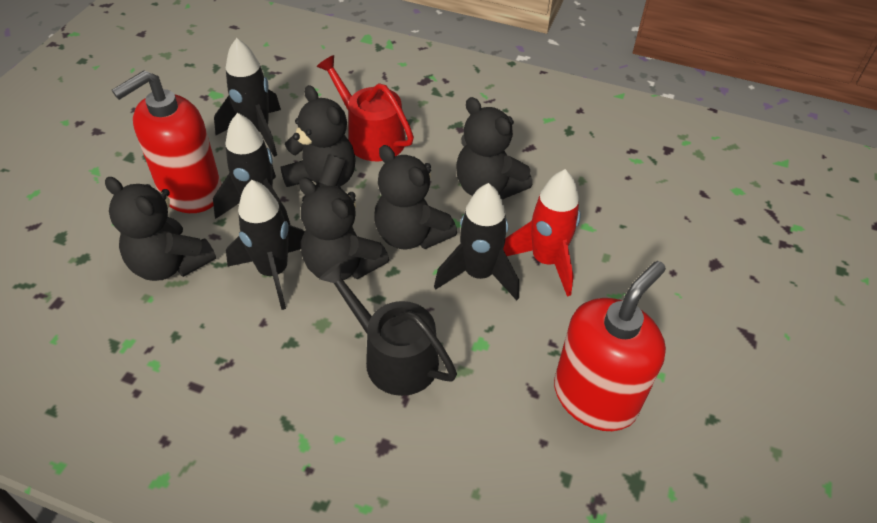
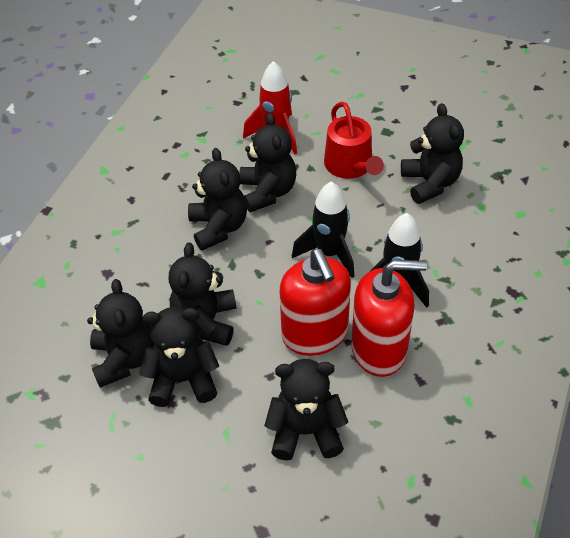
black rocket: 4 -> 2
black teddy bear: 5 -> 7
black watering can: 1 -> 0

